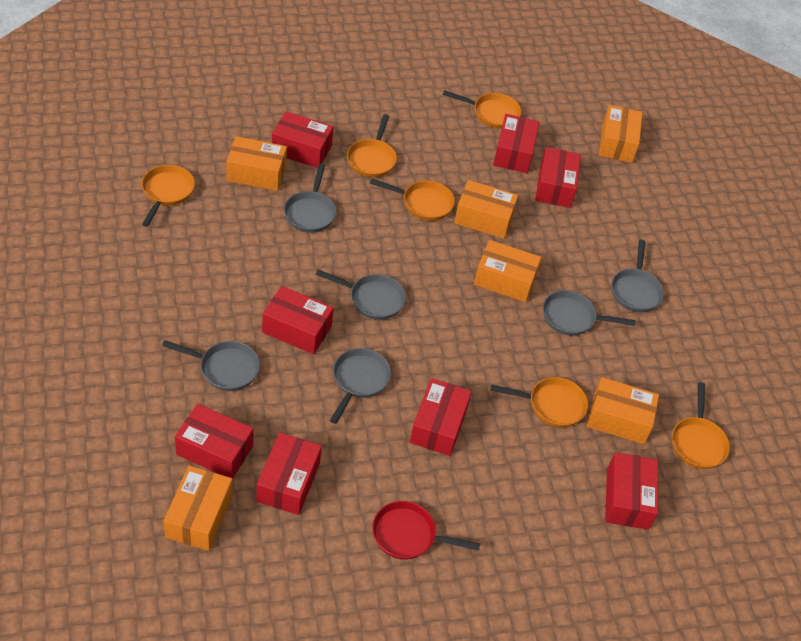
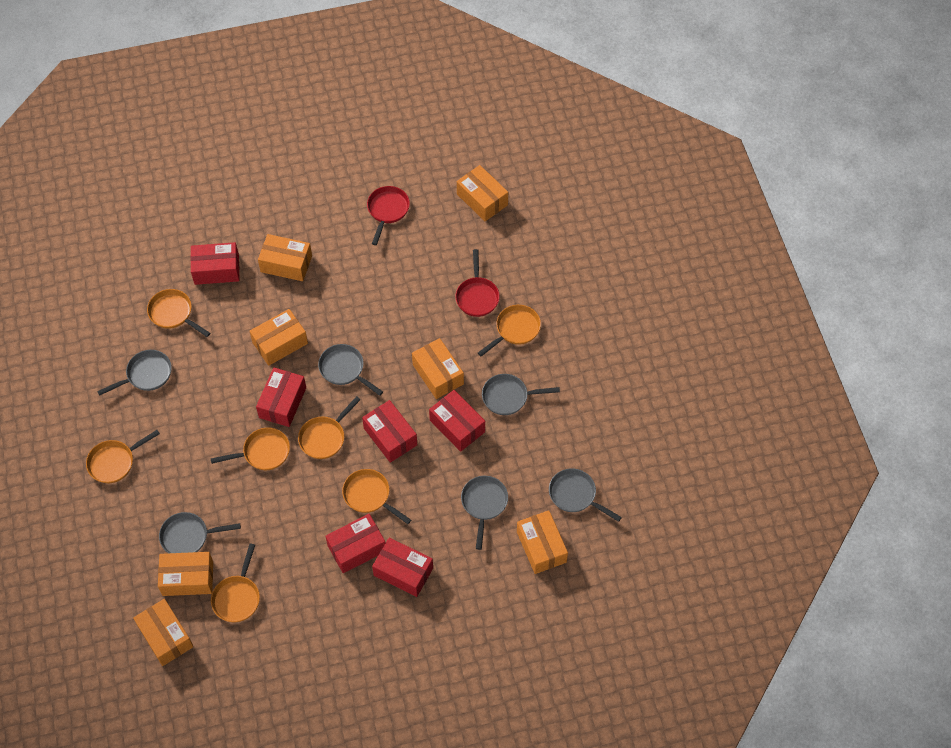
orange box: 6 -> 7
orange pan: 6 -> 7
red box: 8 -> 6
red pan: 1 -> 2

